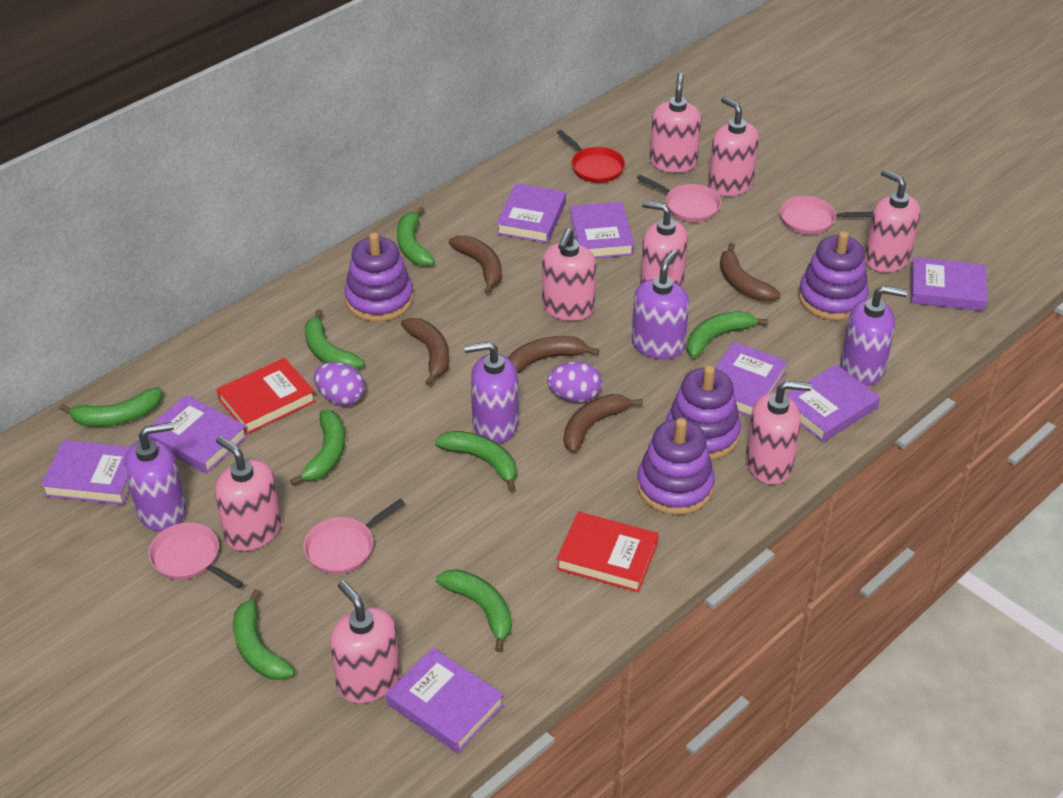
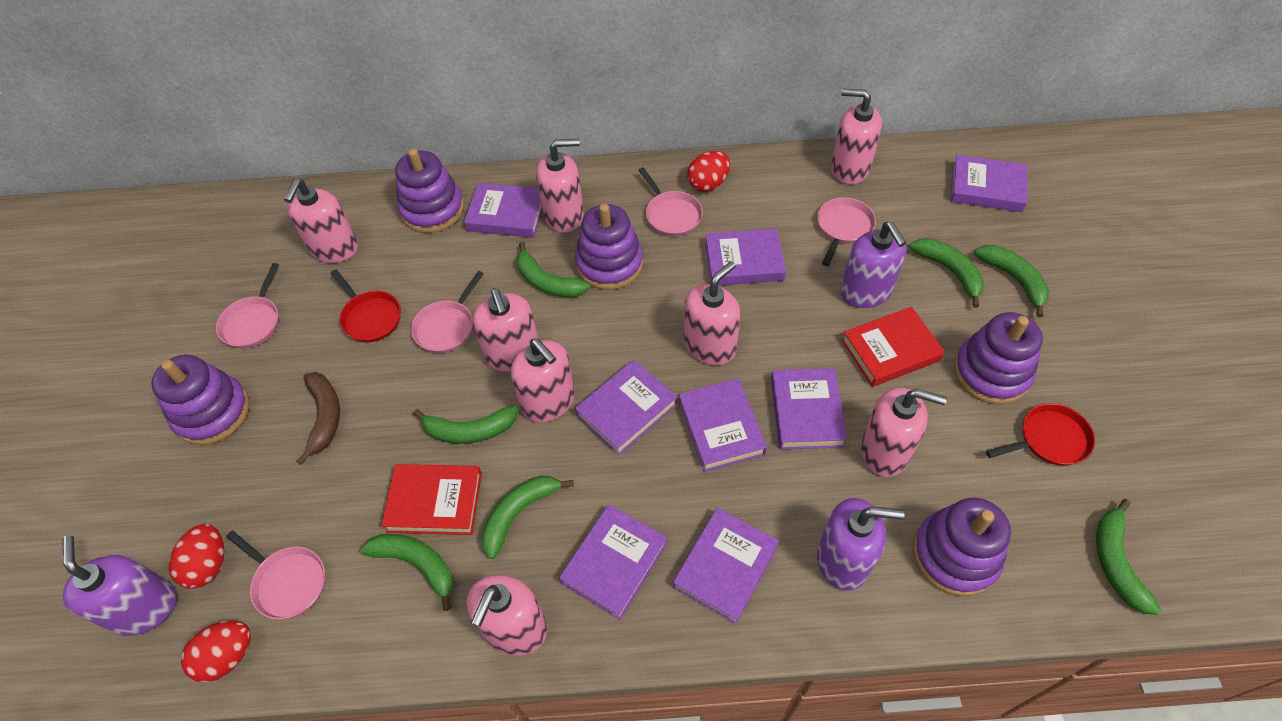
brown banana: 5 -> 1
green banana: 8 -> 7
pink pan: 4 -> 5
purple egg: 2 -> 0
purple soap dispenser: 4 -> 3
purple stacking toy: 4 -> 5
red egg: 0 -> 3
red pan: 1 -> 2

